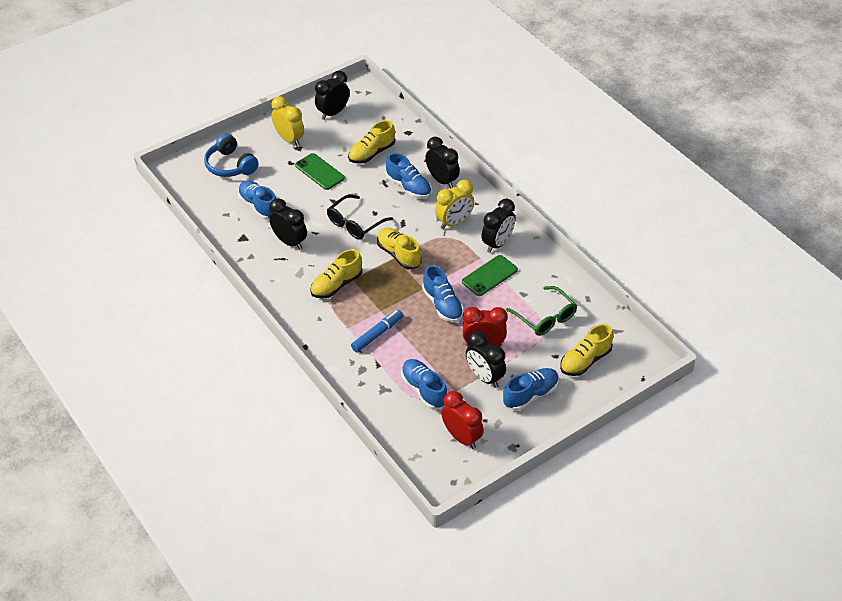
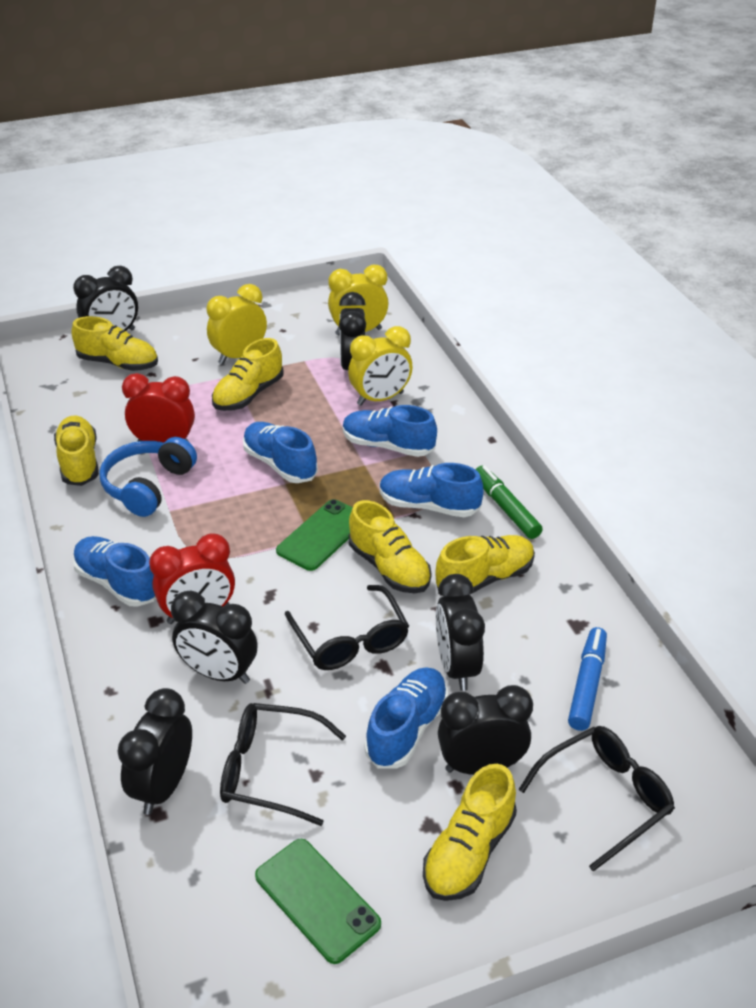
black clock: 5 -> 6
black glasses: 1 -> 3
green glasses: 1 -> 0
green marker: 0 -> 1
yellow clock: 2 -> 3
yellow shoe: 4 -> 6

